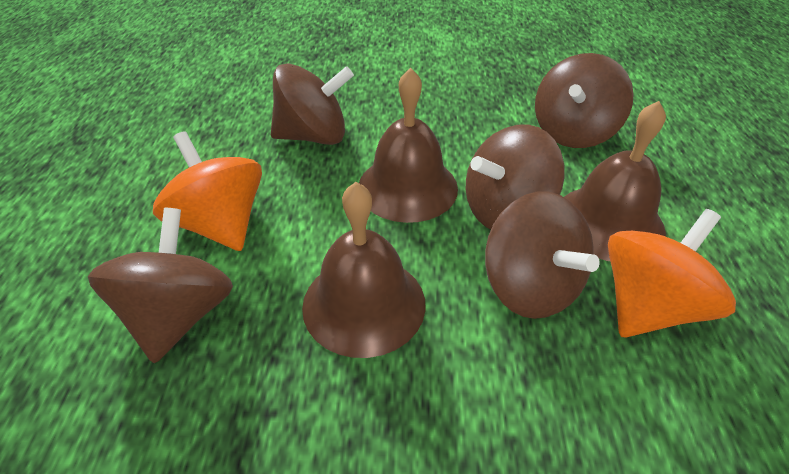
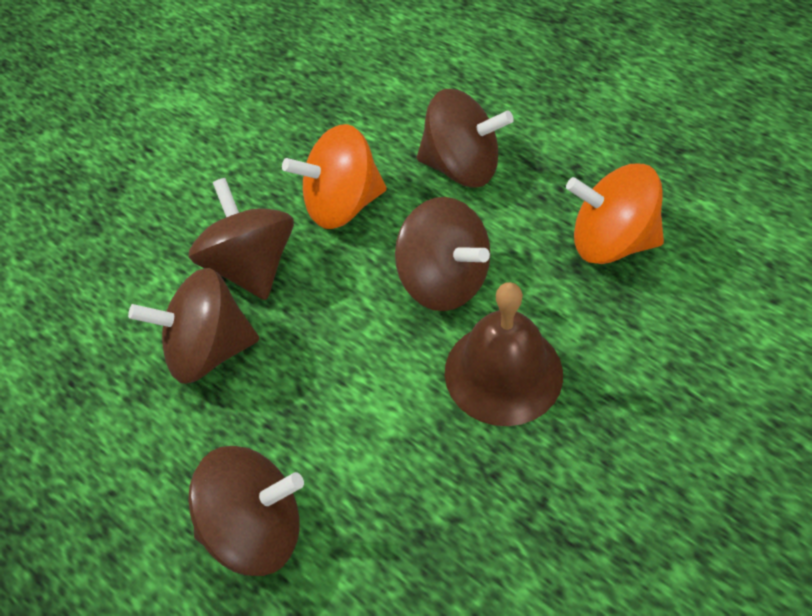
brown bell: 3 -> 1

